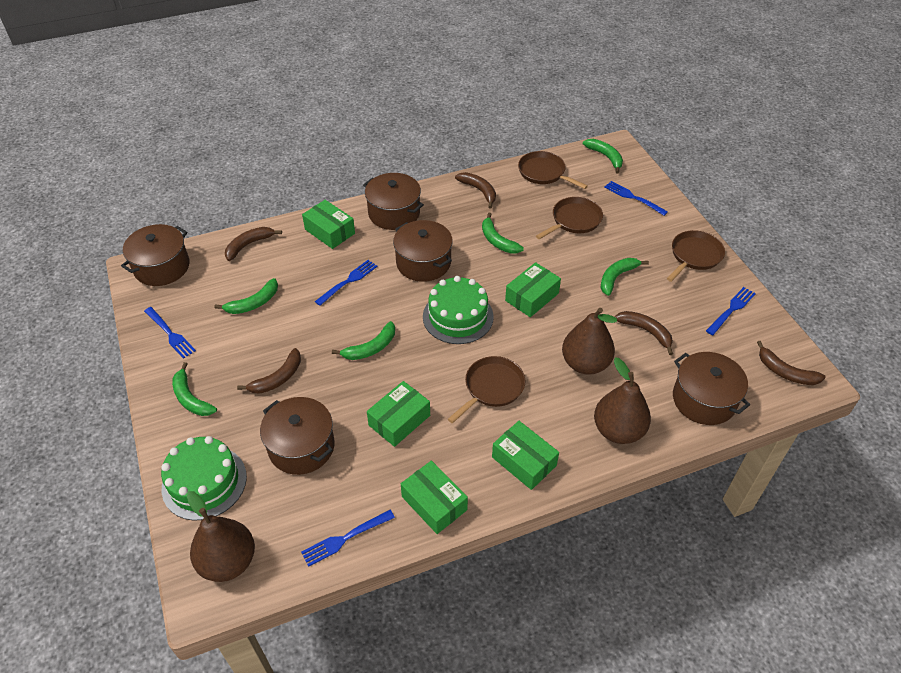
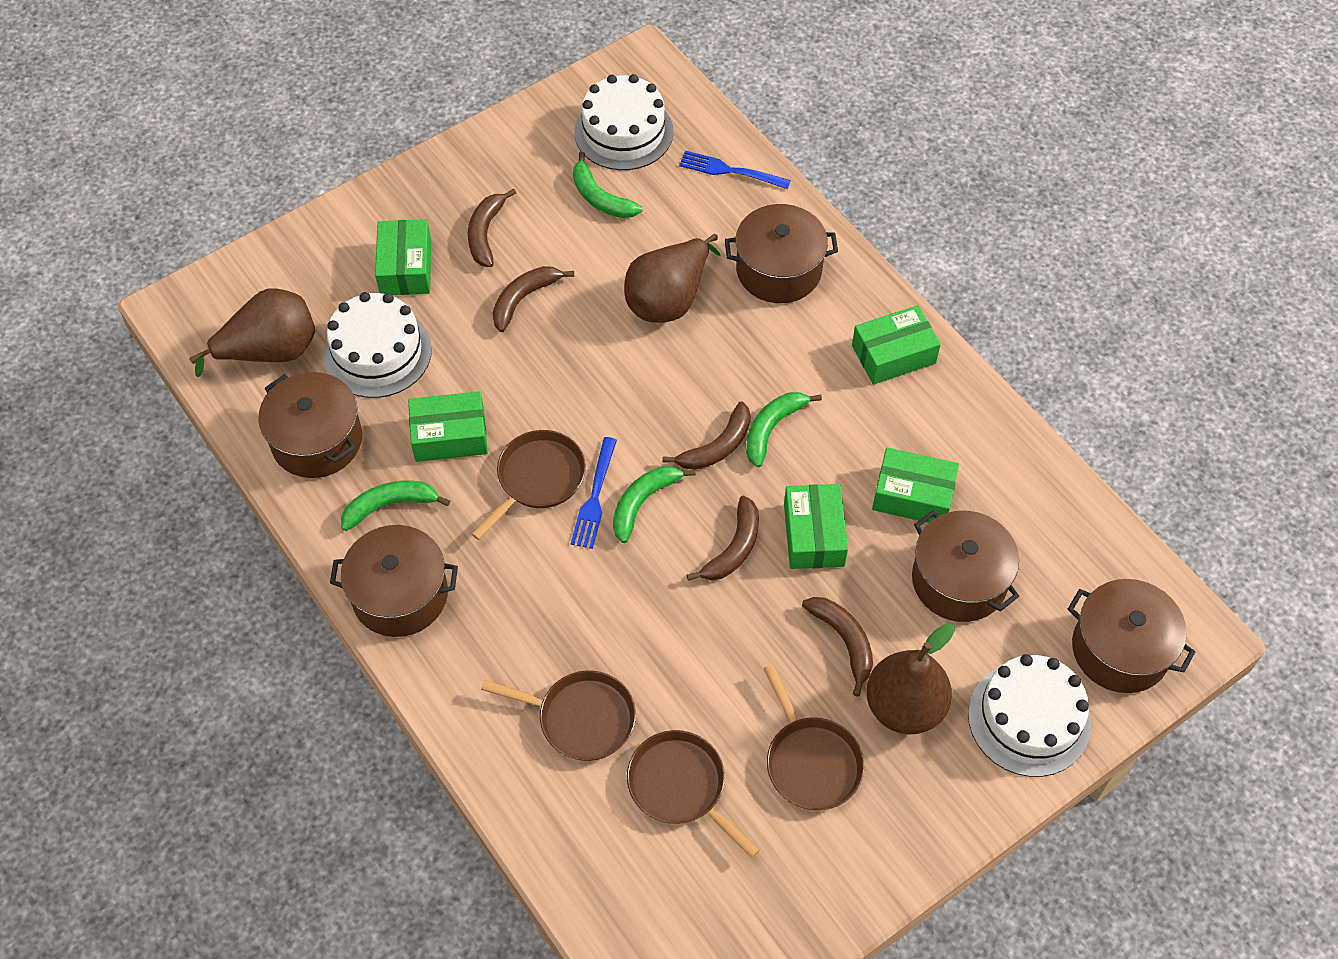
blue fork: 5 -> 2
green banana: 6 -> 4
green cake: 2 -> 0
white cake: 0 -> 3

